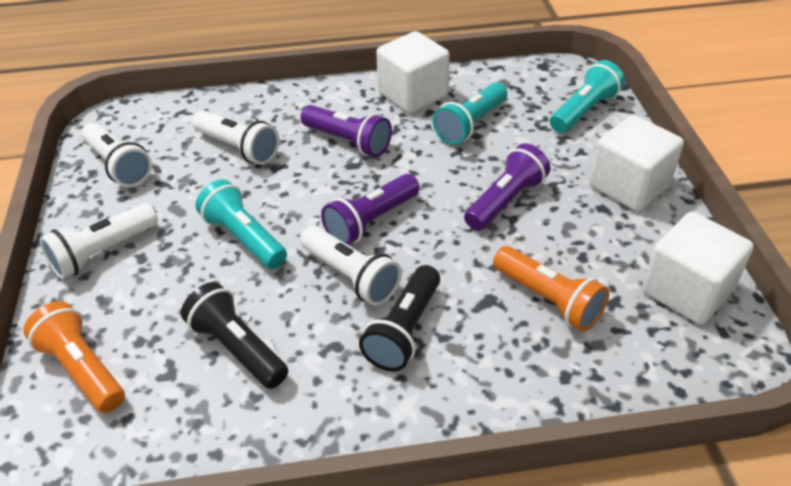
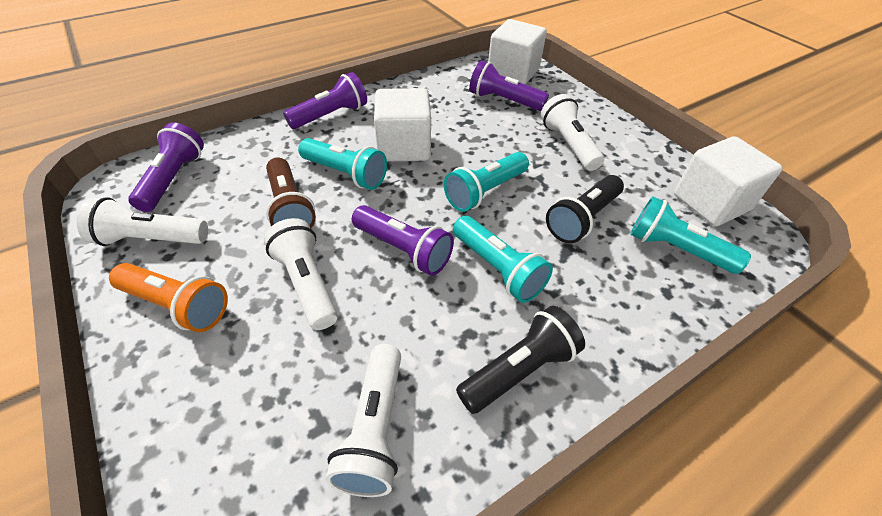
brown flashlight: 0 -> 1
orange flashlight: 2 -> 1
purple flashlight: 3 -> 4
turquoise flashlight: 3 -> 4

